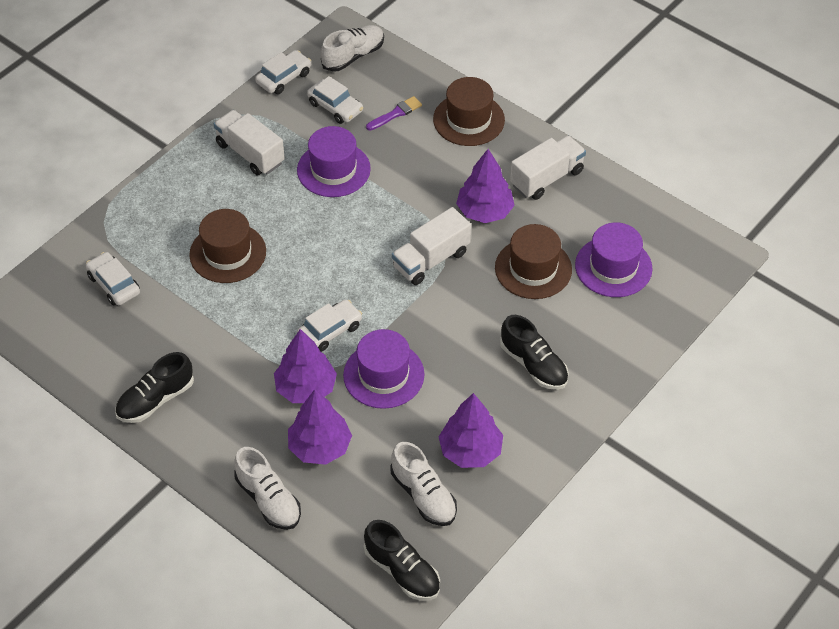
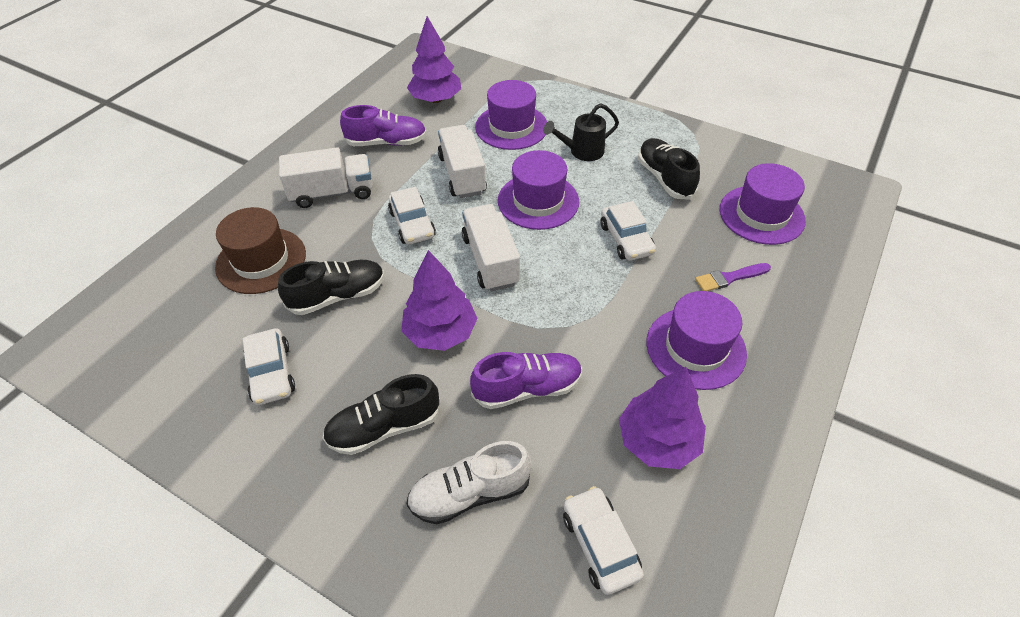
black watering can: 0 -> 1
brown hat: 3 -> 1
purple hat: 3 -> 4
purple shoe: 0 -> 2
purple tree: 4 -> 3
white shoe: 3 -> 1

